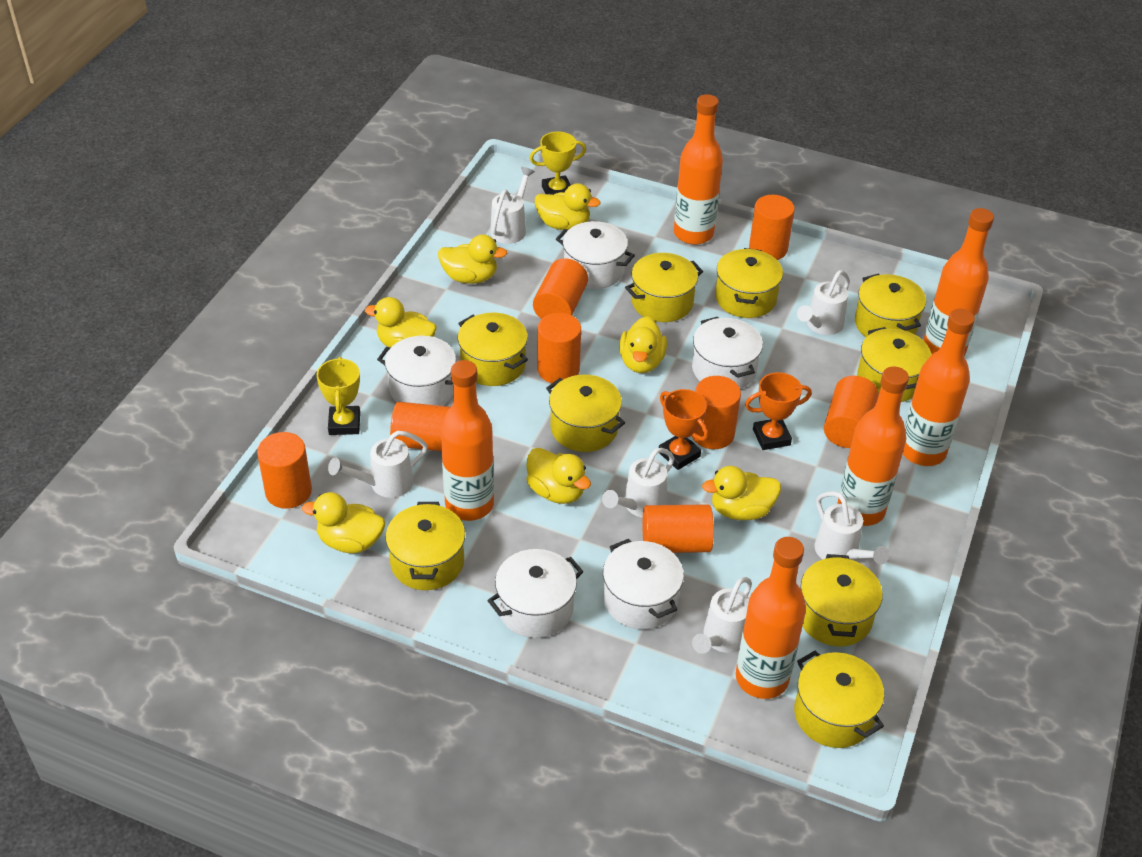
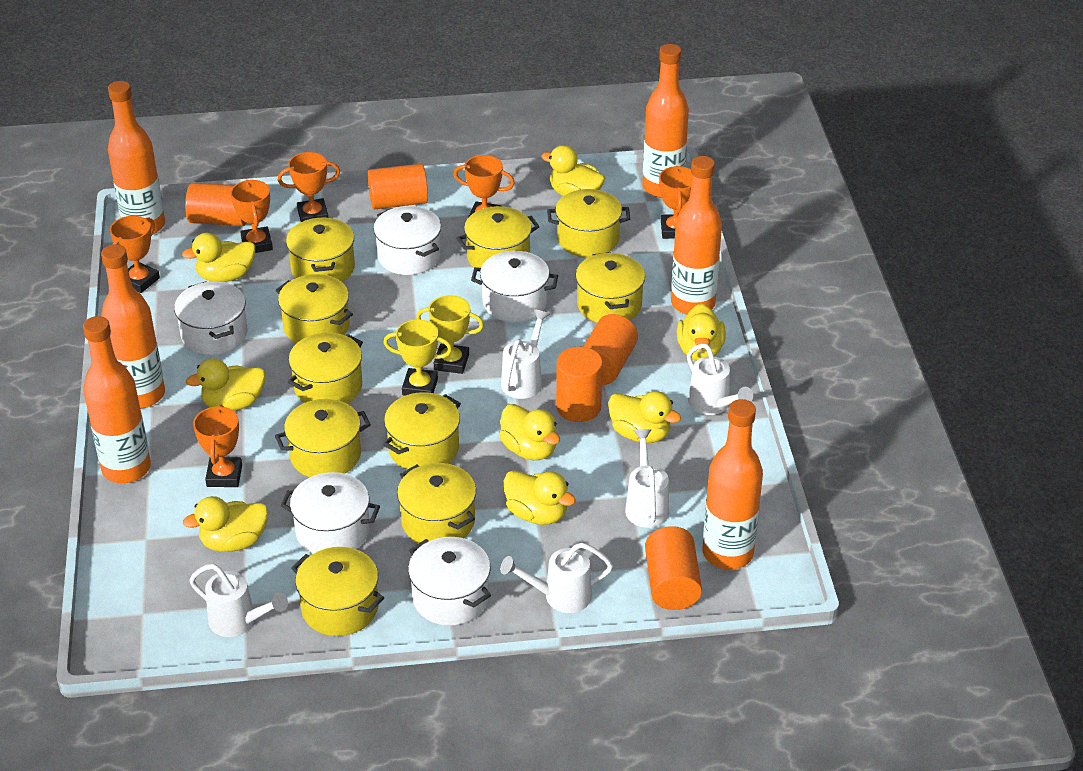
orange cylinder: 8 -> 5
orange trophy: 2 -> 6
white watering can: 6 -> 5
yellow duck: 7 -> 8
yellow pot: 9 -> 10

